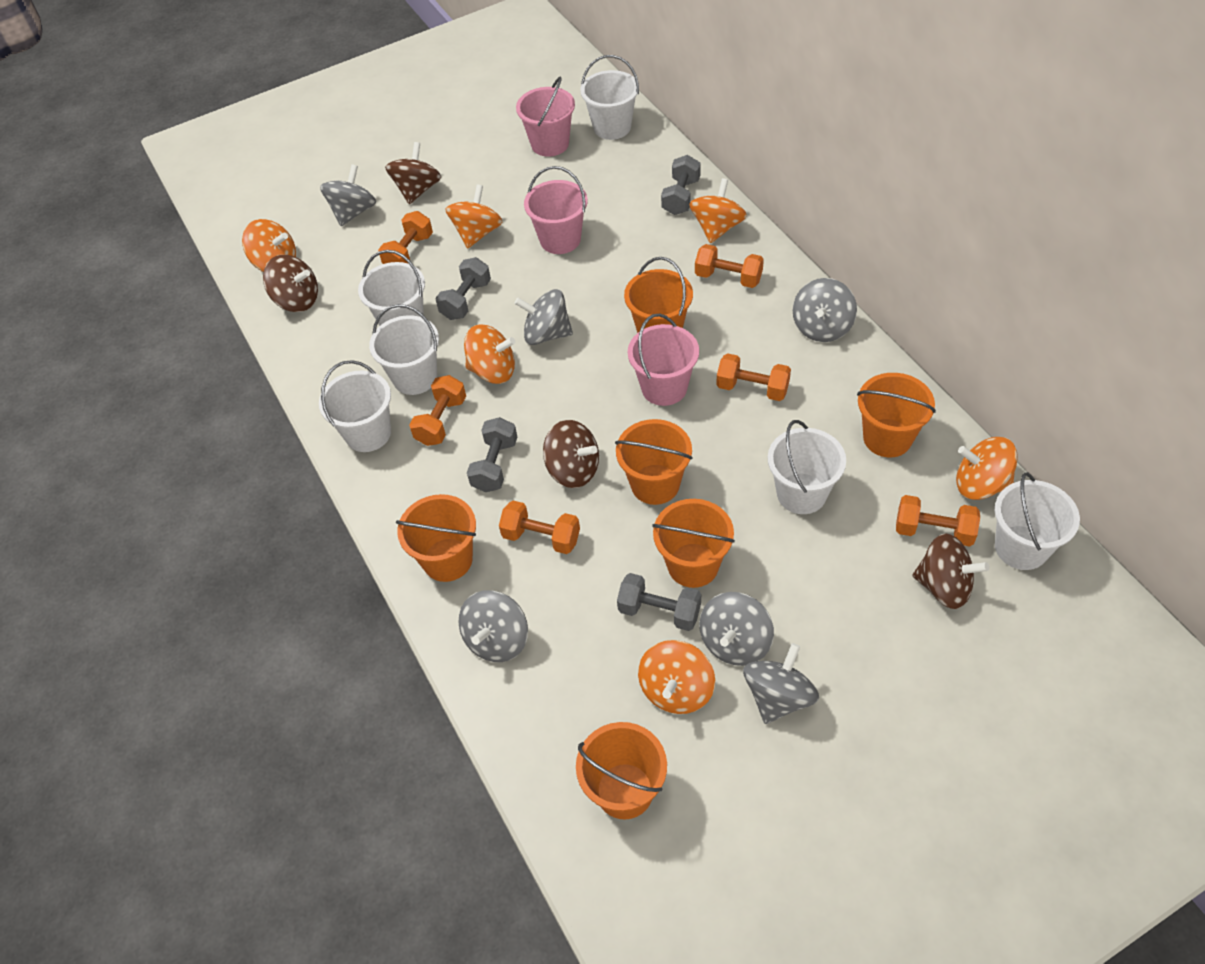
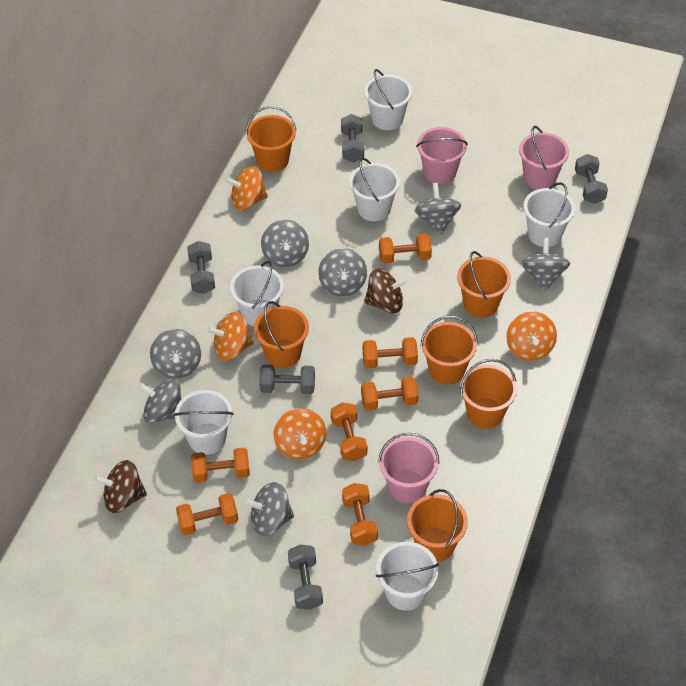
brown spinning top: 4 -> 2
grey dumbbell: 4 -> 5
grey spinning top: 6 -> 7
orange dumbbell: 6 -> 7
orange spinning top: 6 -> 4

